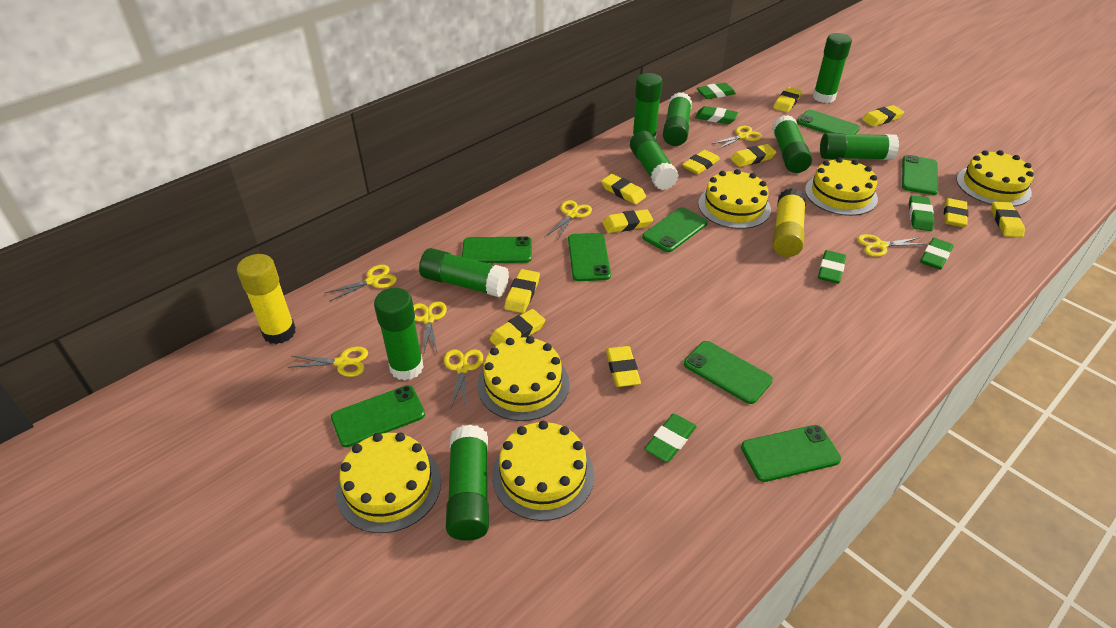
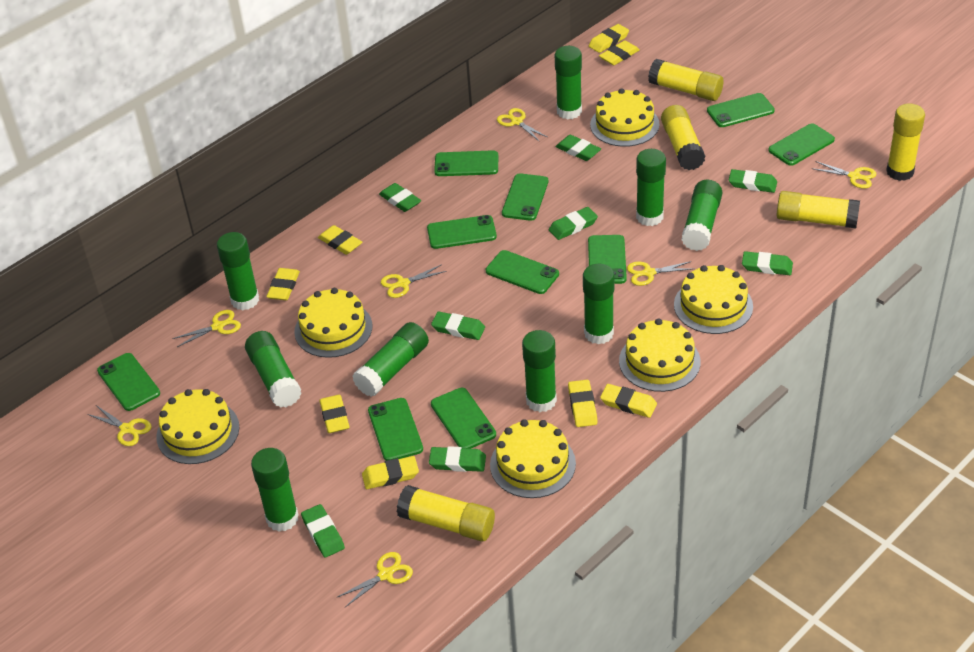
green eraser: 6 -> 8
green phone: 8 -> 10
yellow eraser: 11 -> 8
yellow glue stick: 2 -> 5

